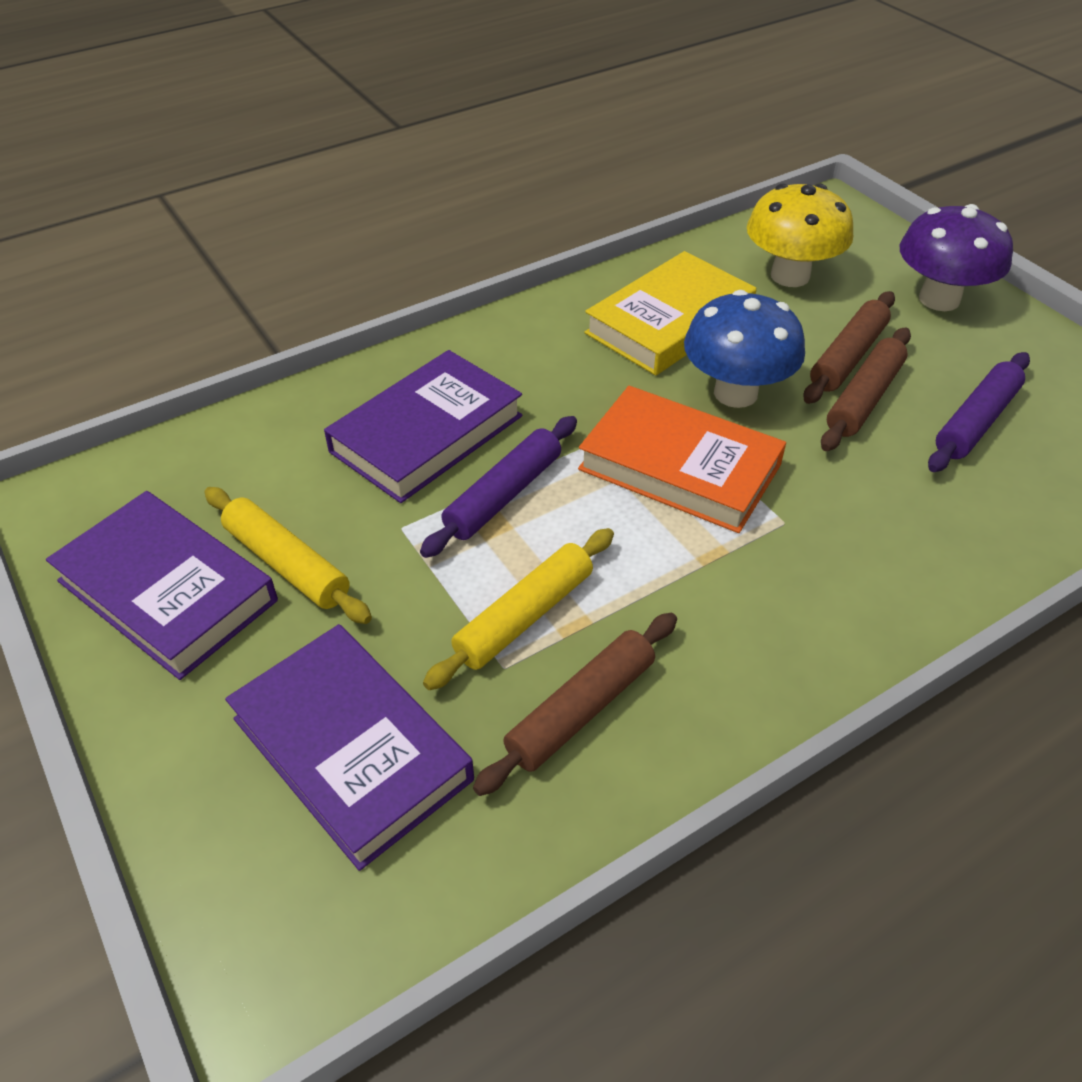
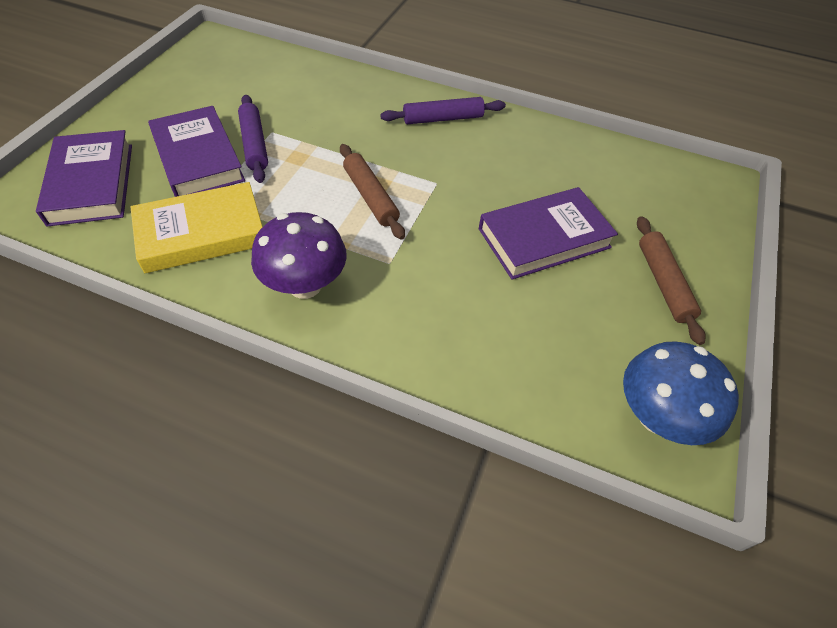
brown rolling pin: 3 -> 2
orange book: 1 -> 0
yellow mushroom: 1 -> 0
yellow rolling pin: 2 -> 0

